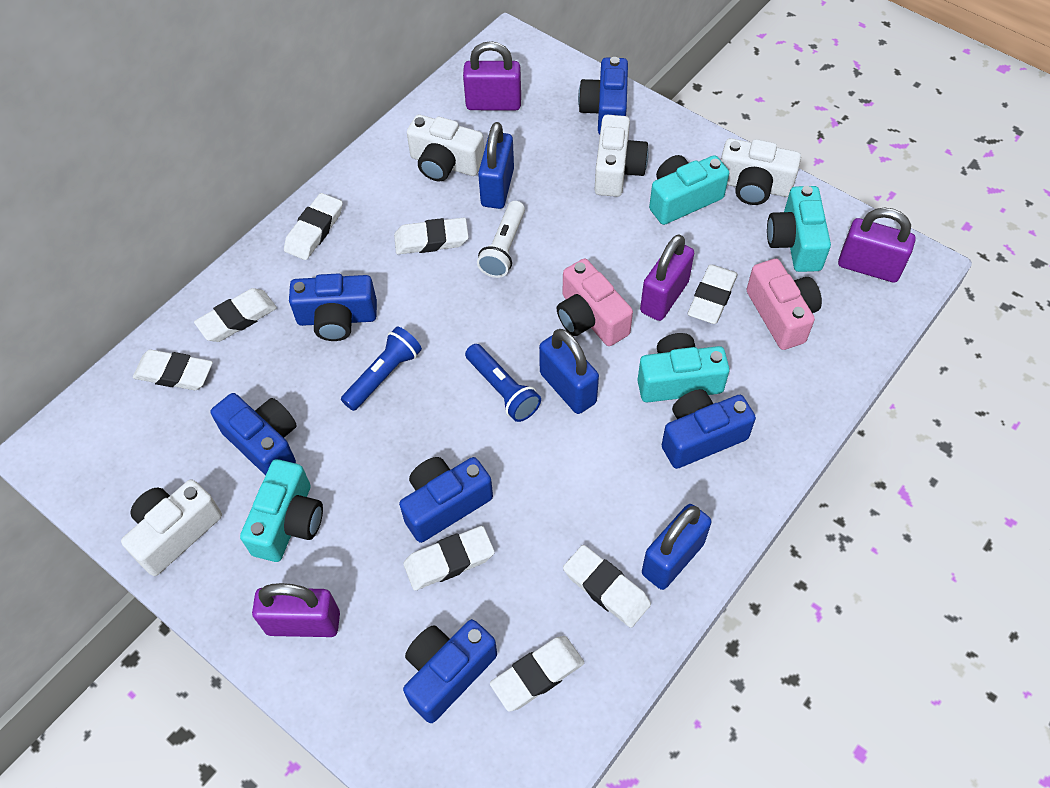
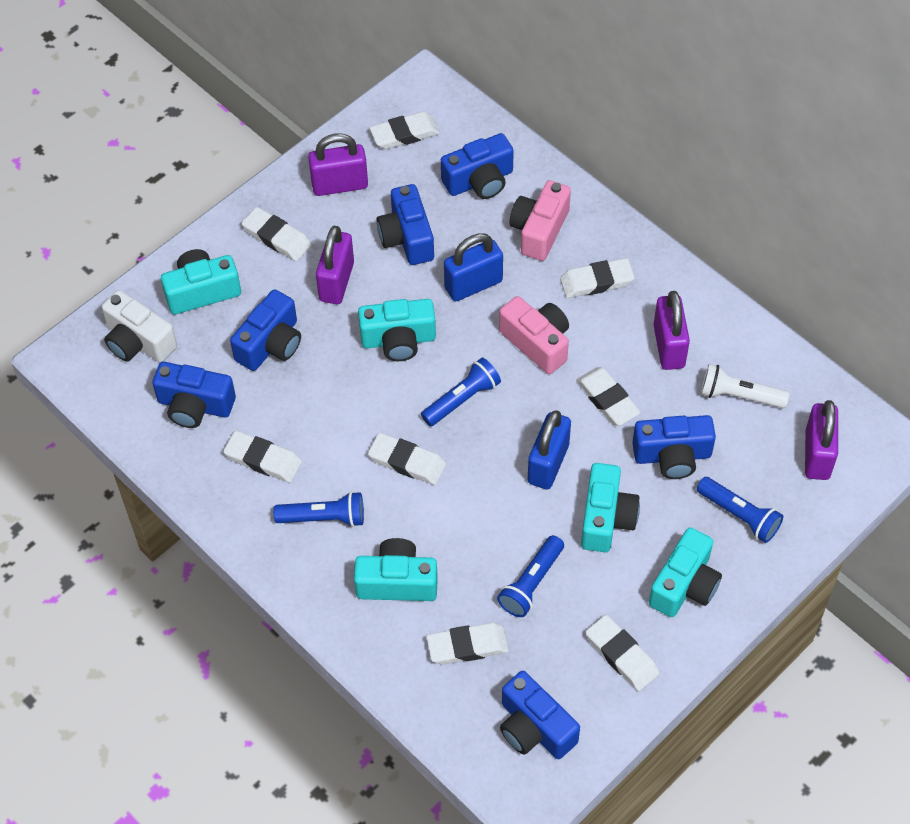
blue flashlight: 2 -> 4
blue padlock: 3 -> 2
turquoise camera: 4 -> 5
white camera: 4 -> 1

